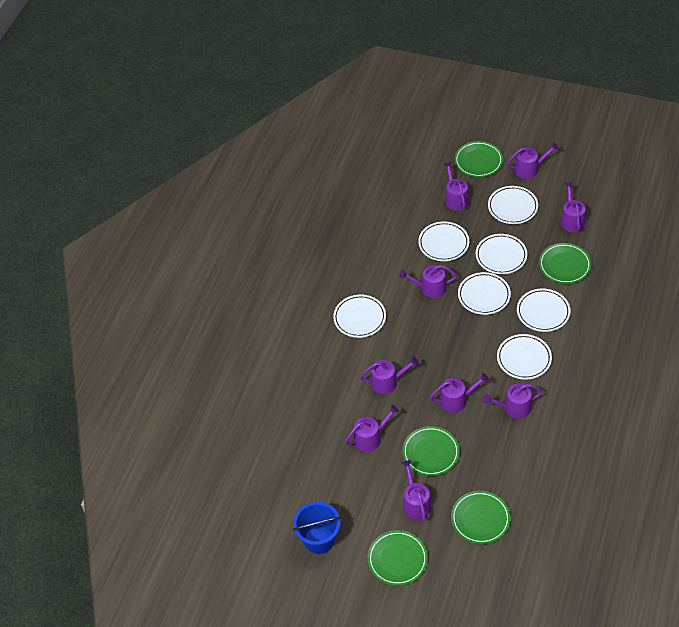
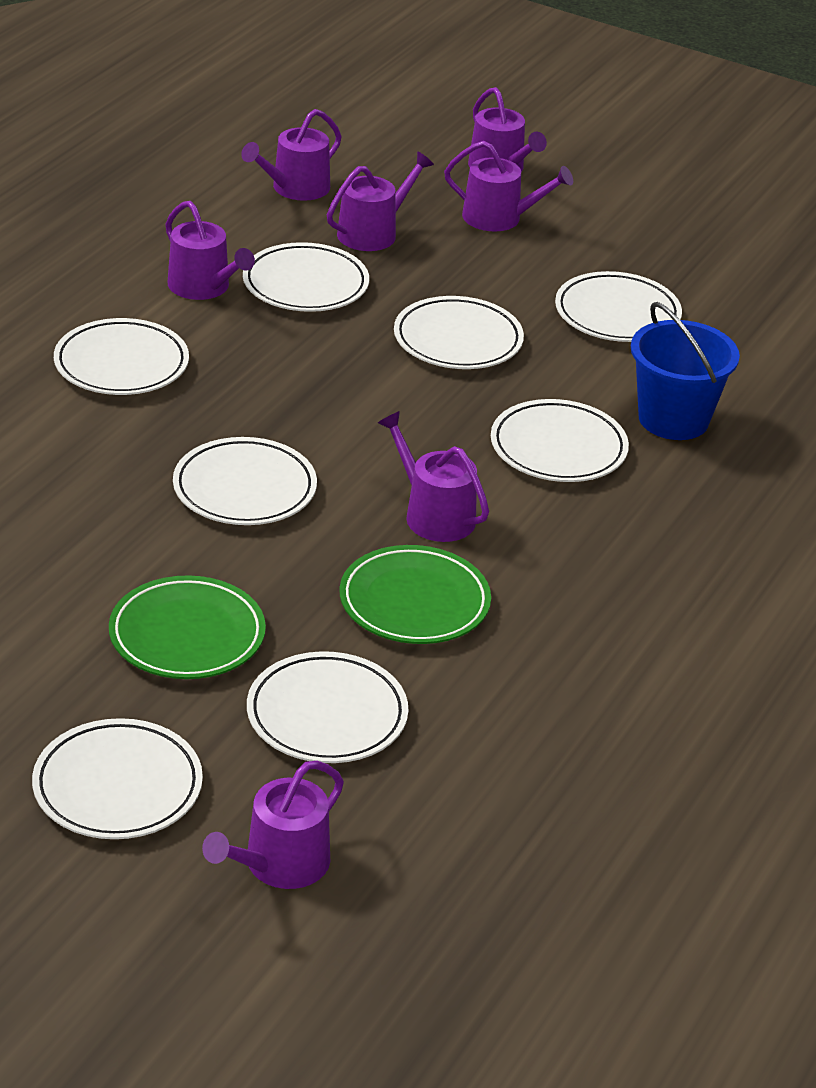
green plate: 5 -> 2
purple watering can: 9 -> 7
white plate: 7 -> 8

